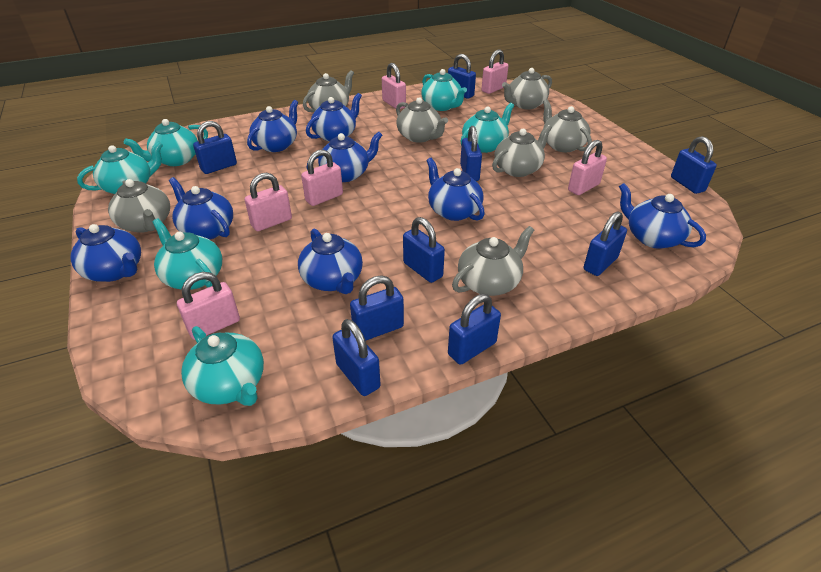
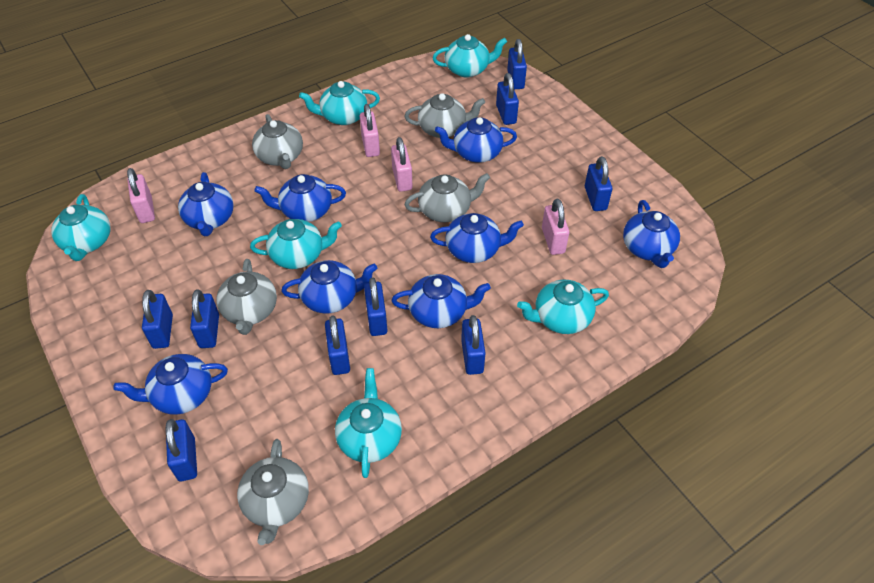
grey teapot: 7 -> 5
pink padlock: 6 -> 4

